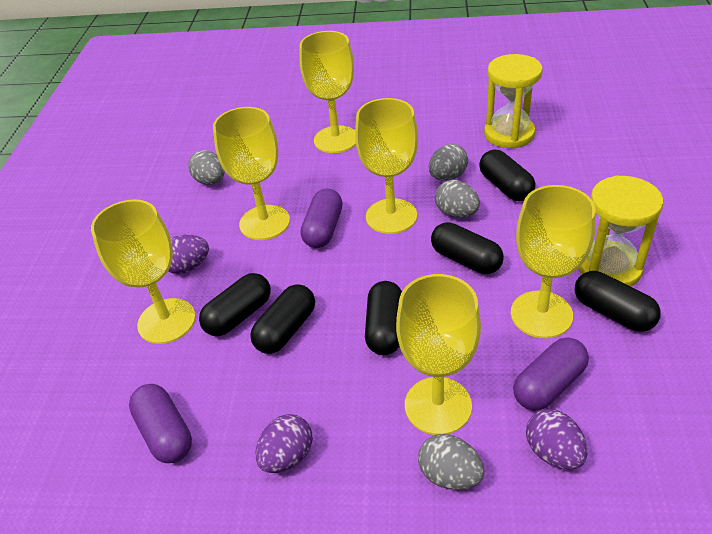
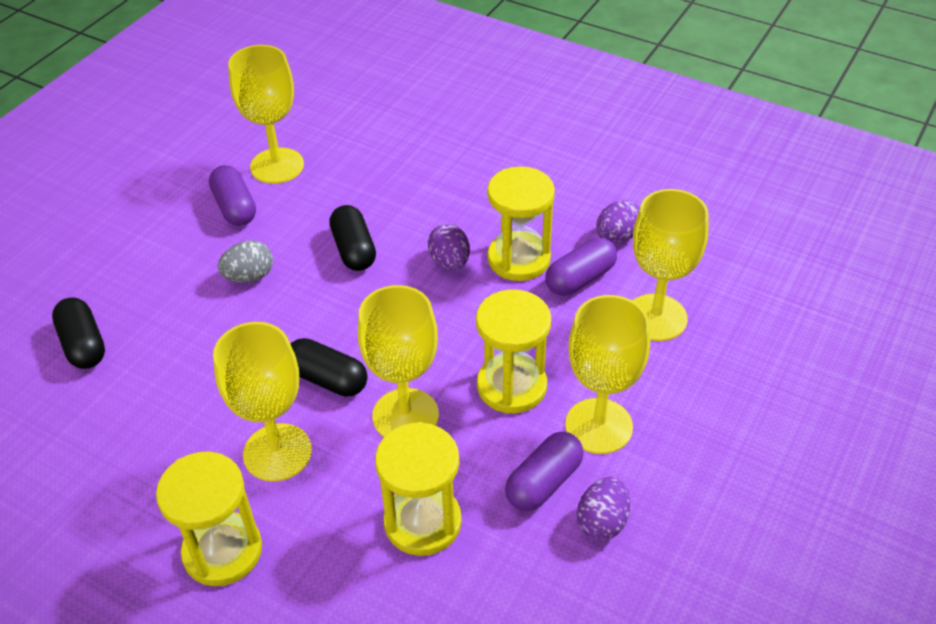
black capsule: 6 -> 3
grey egg: 4 -> 1
yellow goblet: 6 -> 5
yellow hourglass: 2 -> 4

